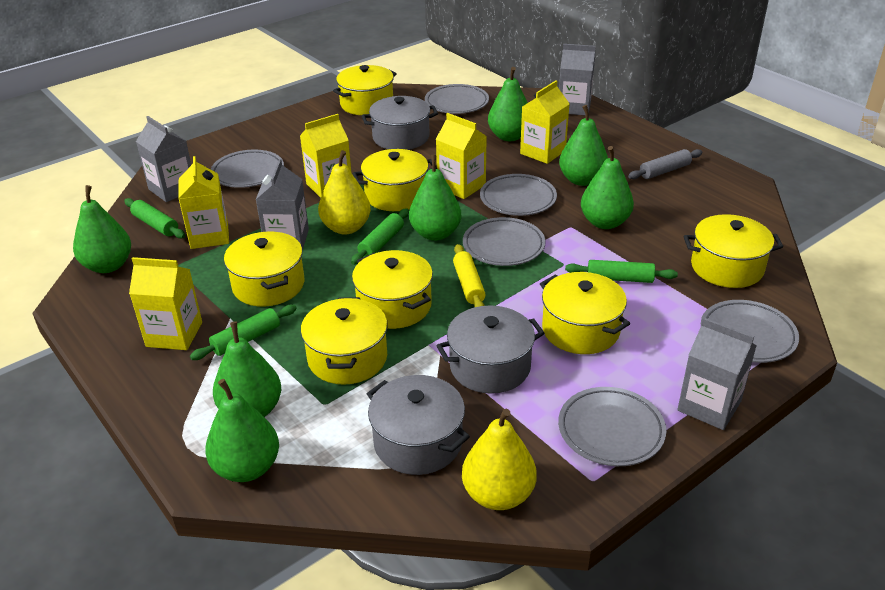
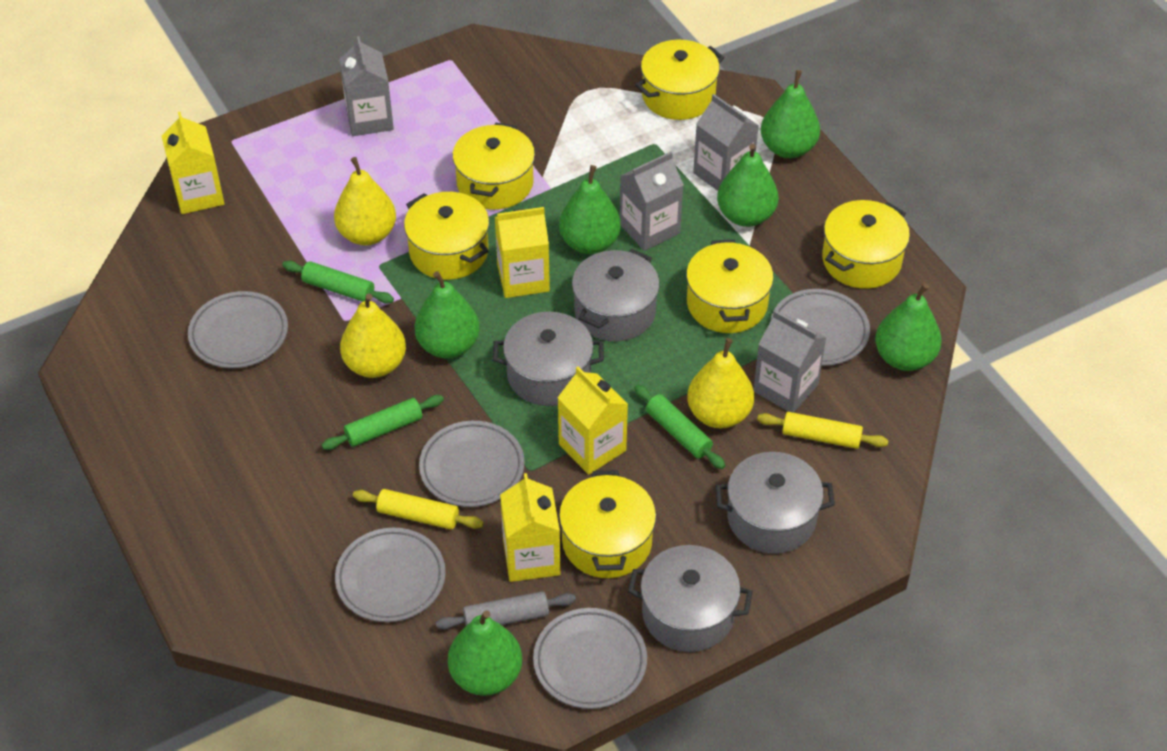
green pear: 7 -> 6
green rolling pin: 4 -> 3
grey plate: 6 -> 5
grey pot: 3 -> 4
yellow carton: 5 -> 4
yellow pear: 2 -> 3
yellow pot: 7 -> 6
yellow rolling pin: 1 -> 2

